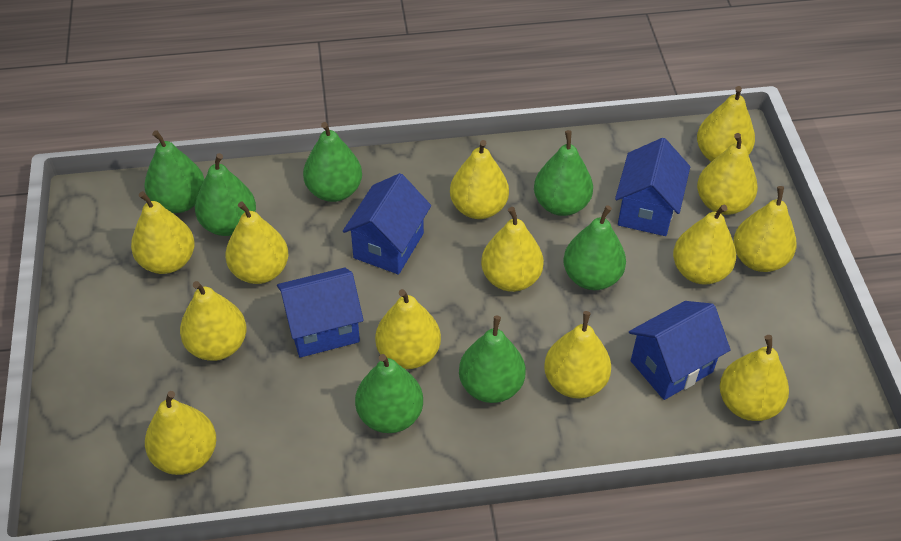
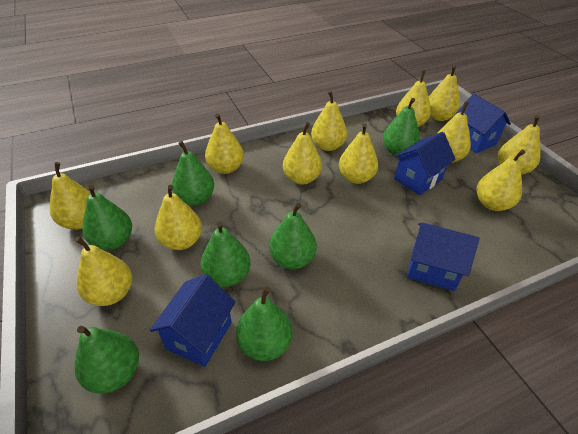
yellow pear: 13 -> 12

